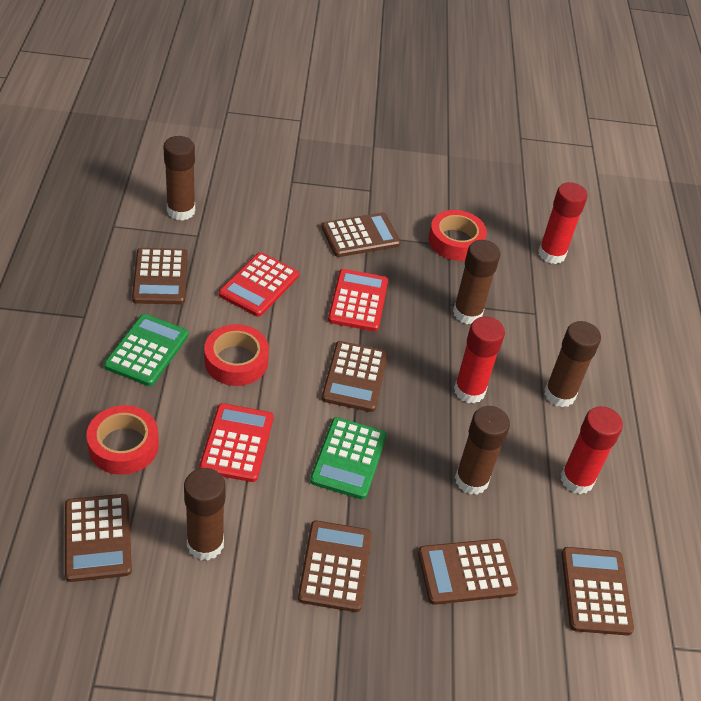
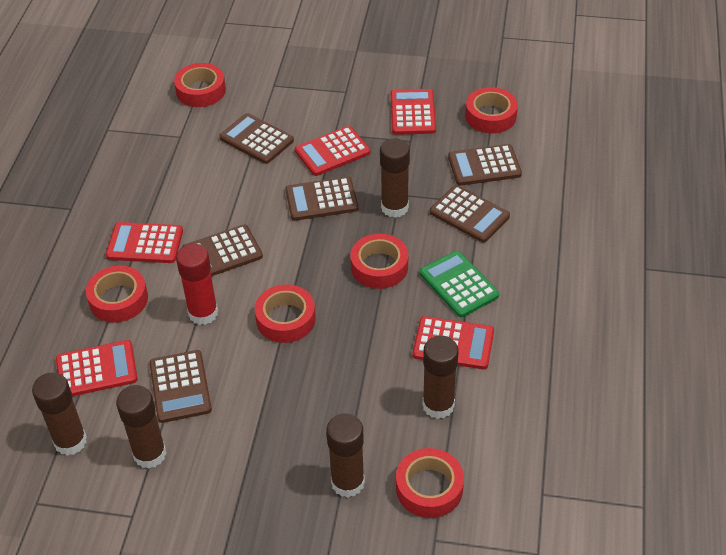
brown calculator: 7 -> 6
green calculator: 2 -> 1
red calculator: 3 -> 5
red glue stick: 3 -> 1
red tape: 3 -> 6

